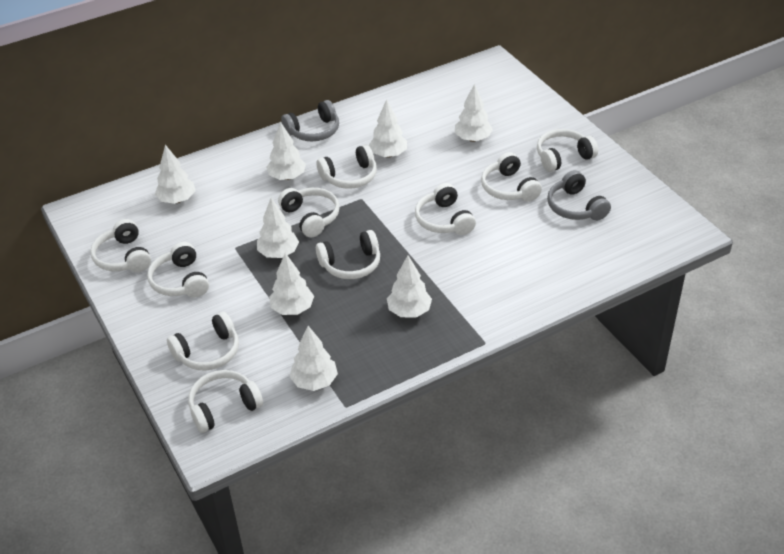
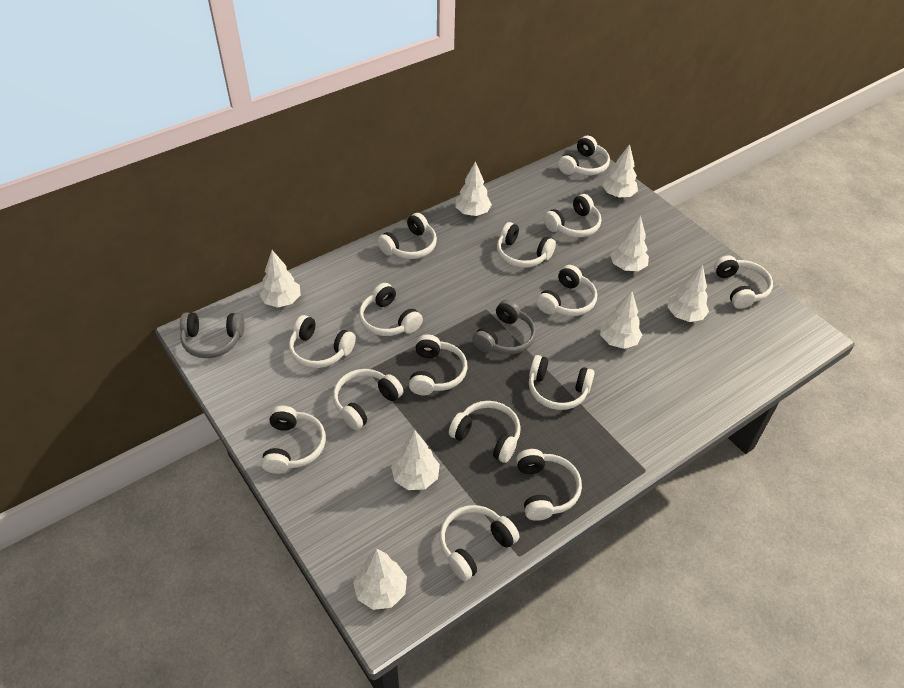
white headphones: 10 -> 15

